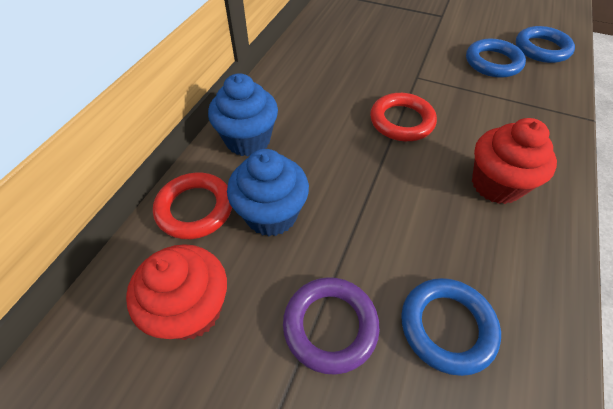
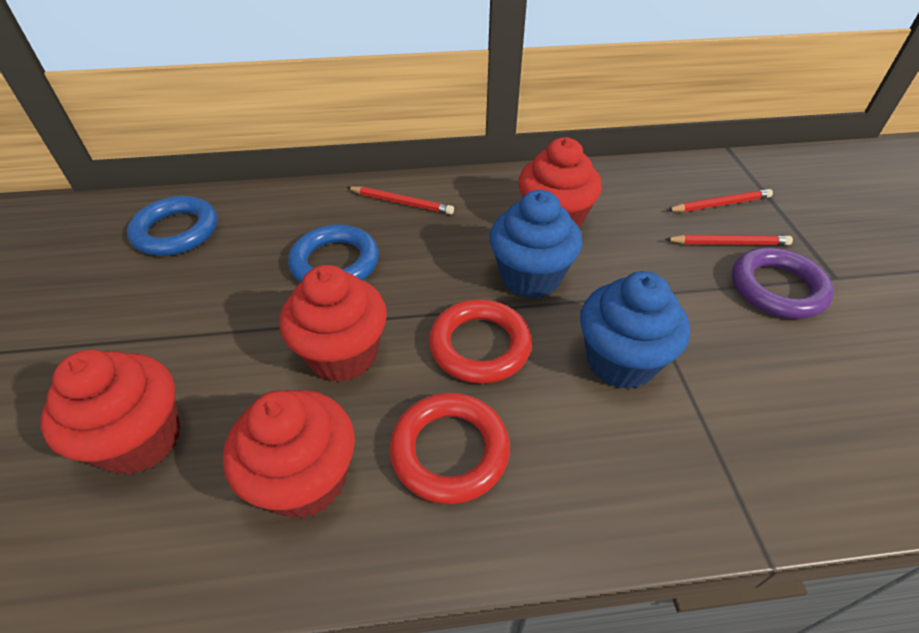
blue ring: 3 -> 2
red cupcake: 2 -> 4
red pencil: 0 -> 3

